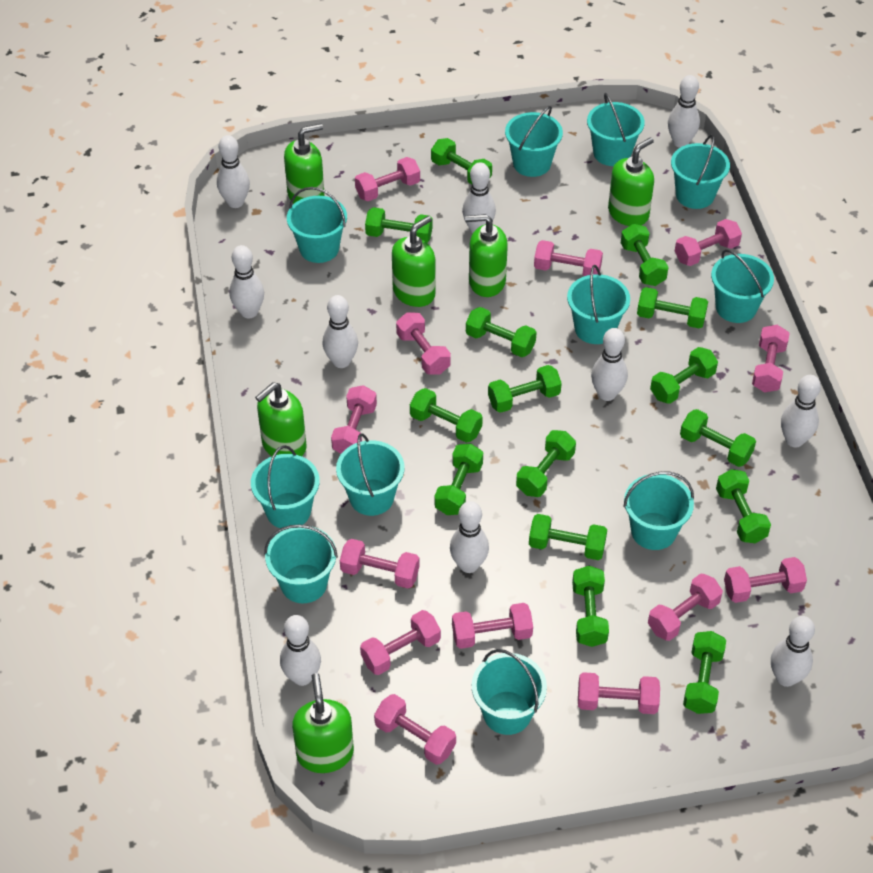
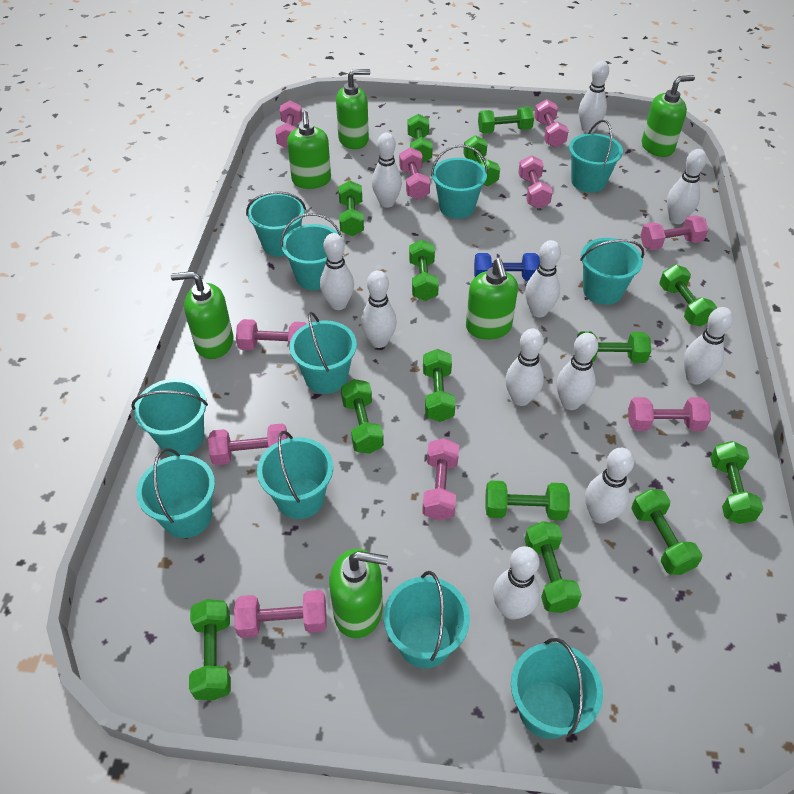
blue dumbbell: 0 -> 1
green dumbbell: 15 -> 14
pink dumbbell: 13 -> 10
white bowling pin: 10 -> 11

